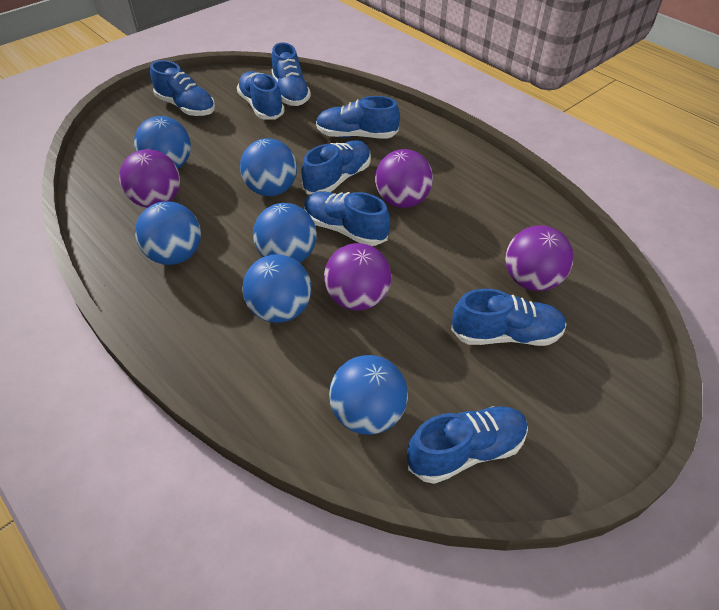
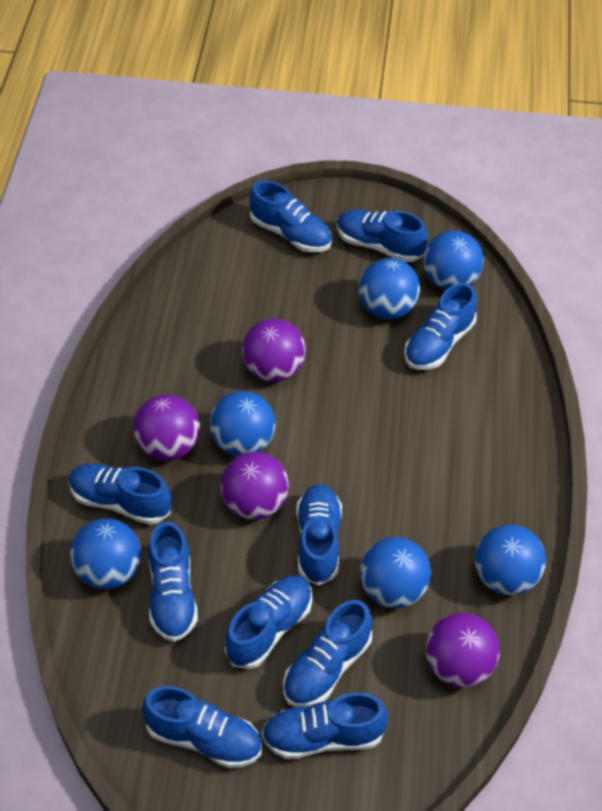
blue shoe: 8 -> 10

